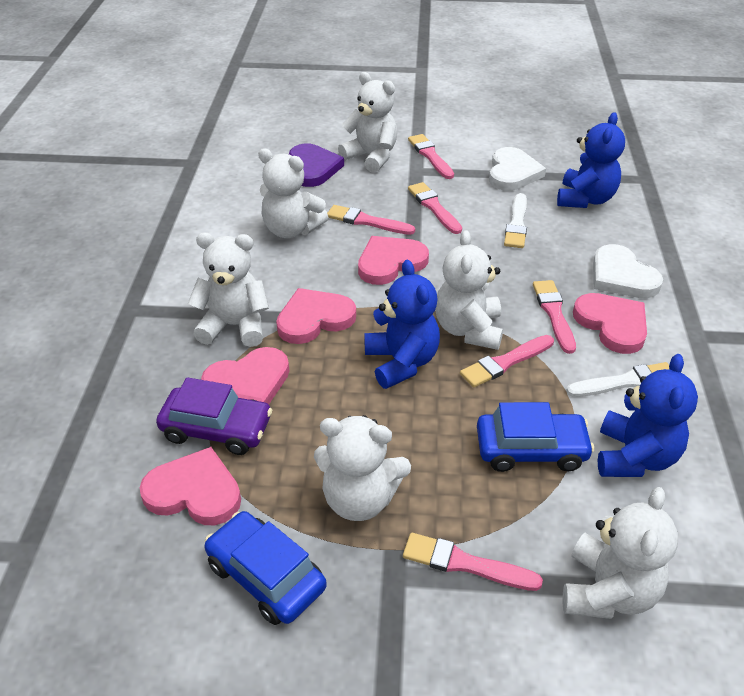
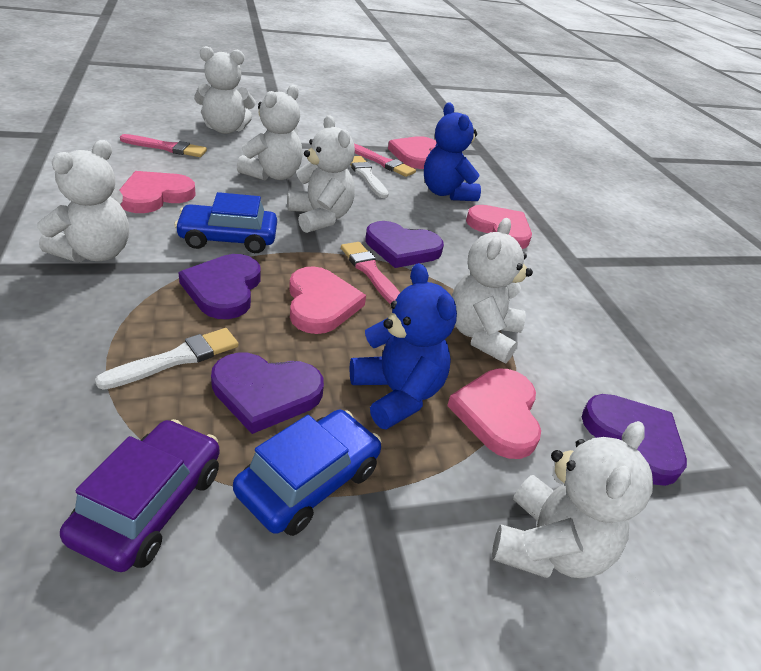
blue teddy bear: 3 -> 2
pink brush: 6 -> 3
purple heart: 1 -> 4
white heart: 2 -> 0

